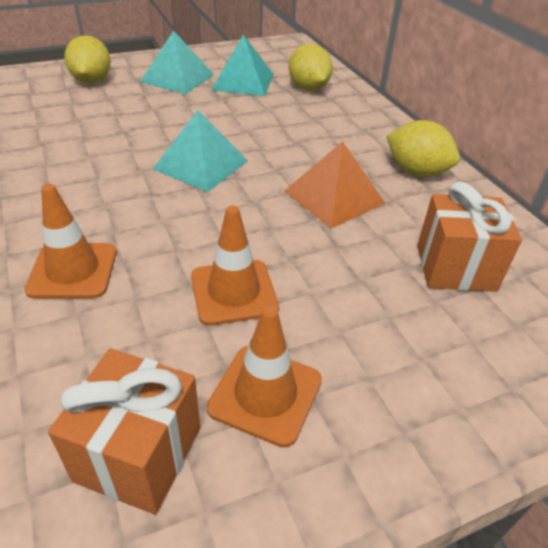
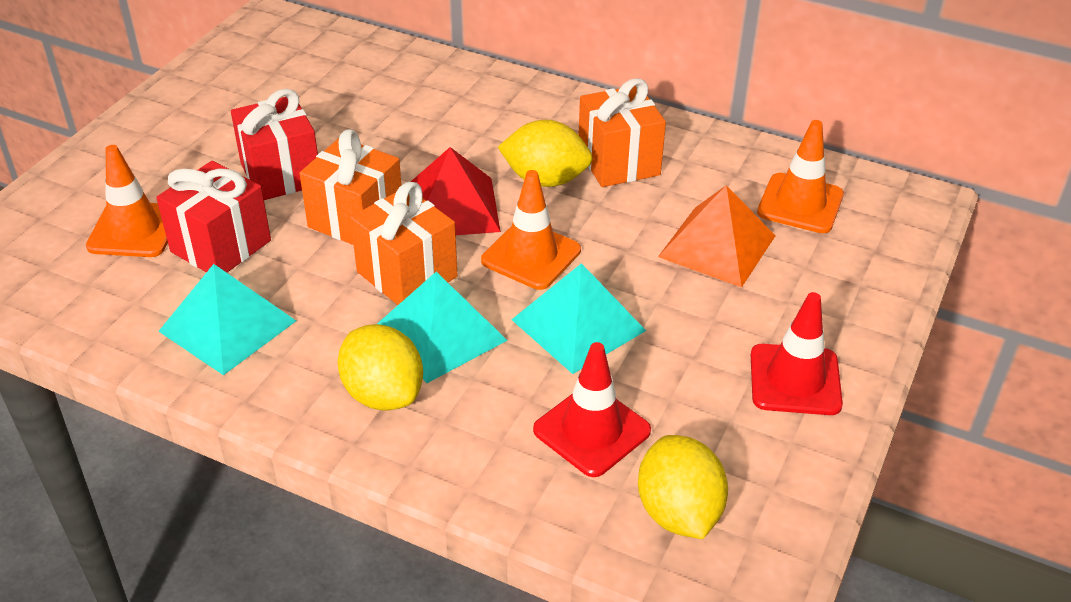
orange gift: 2 -> 3
red gift: 0 -> 2
red pyramid: 0 -> 1
red traffic cone: 0 -> 2

